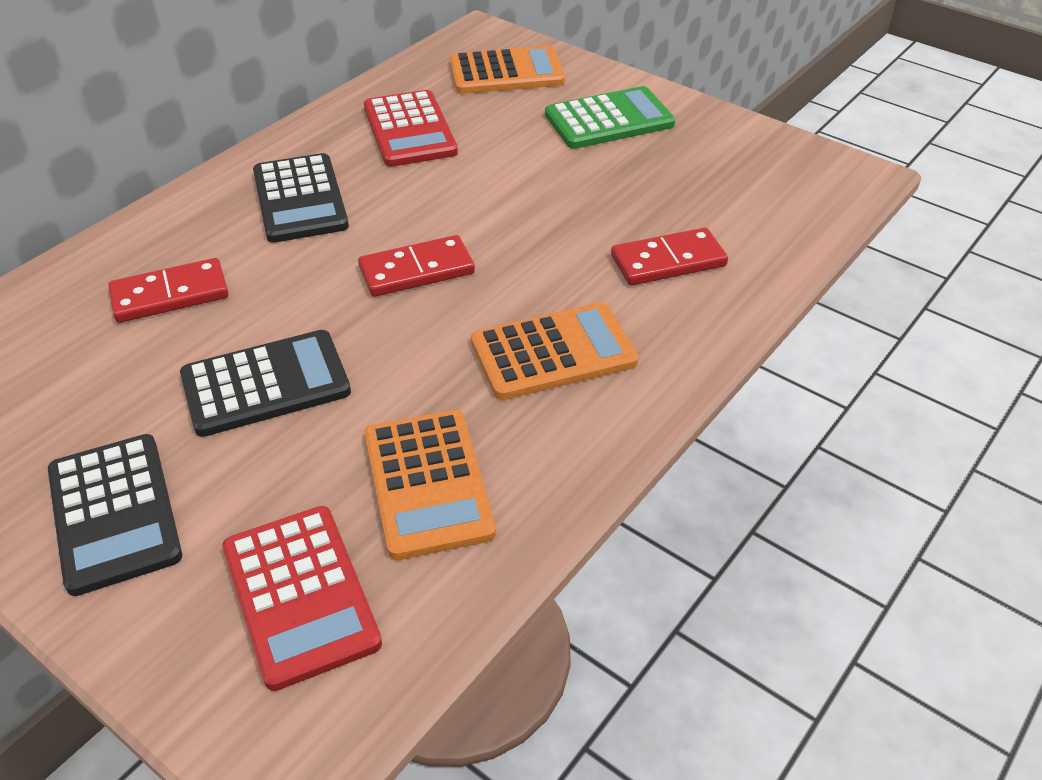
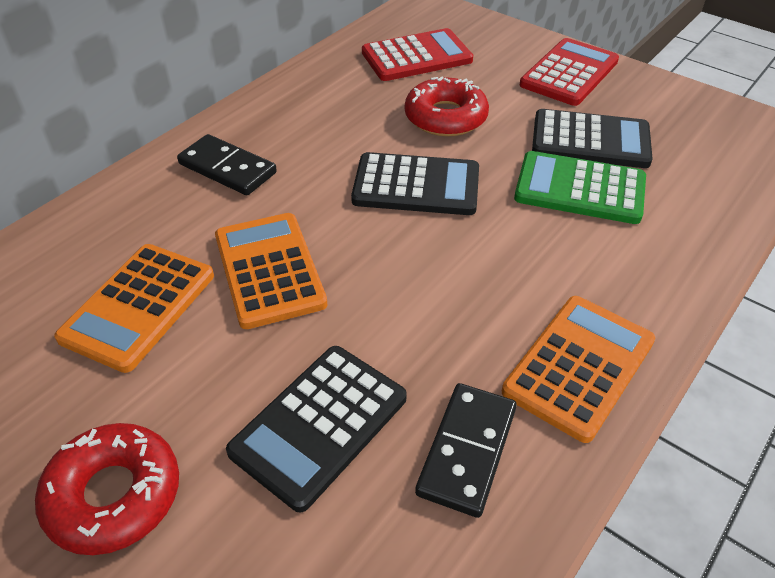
black domino: 0 -> 2
red domino: 3 -> 0
red donut: 0 -> 2

